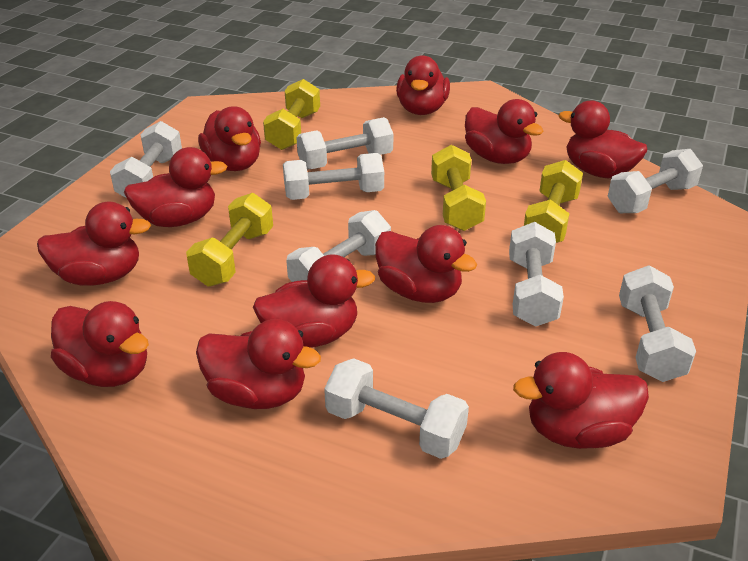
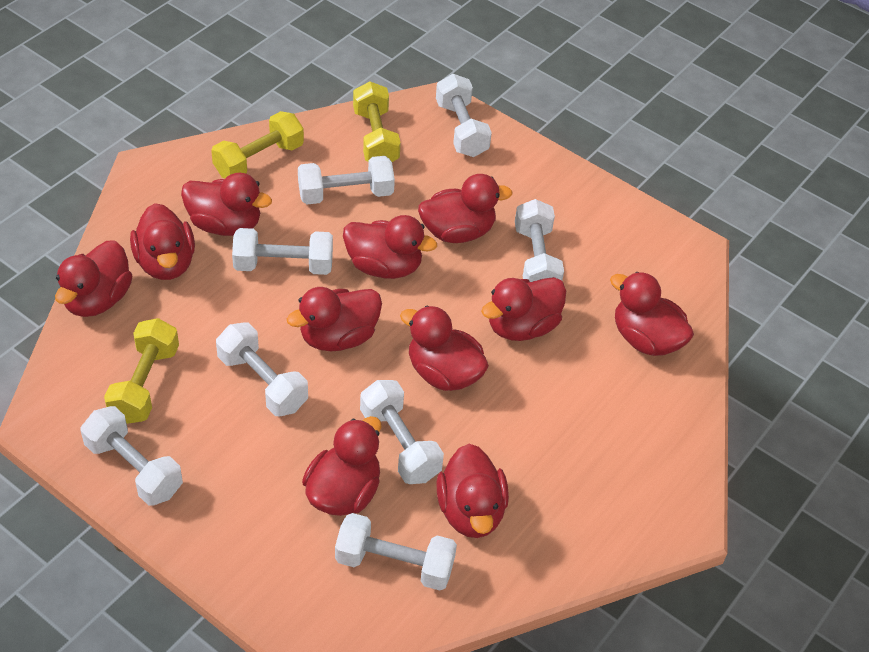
yellow dumbbell: 4 -> 3

